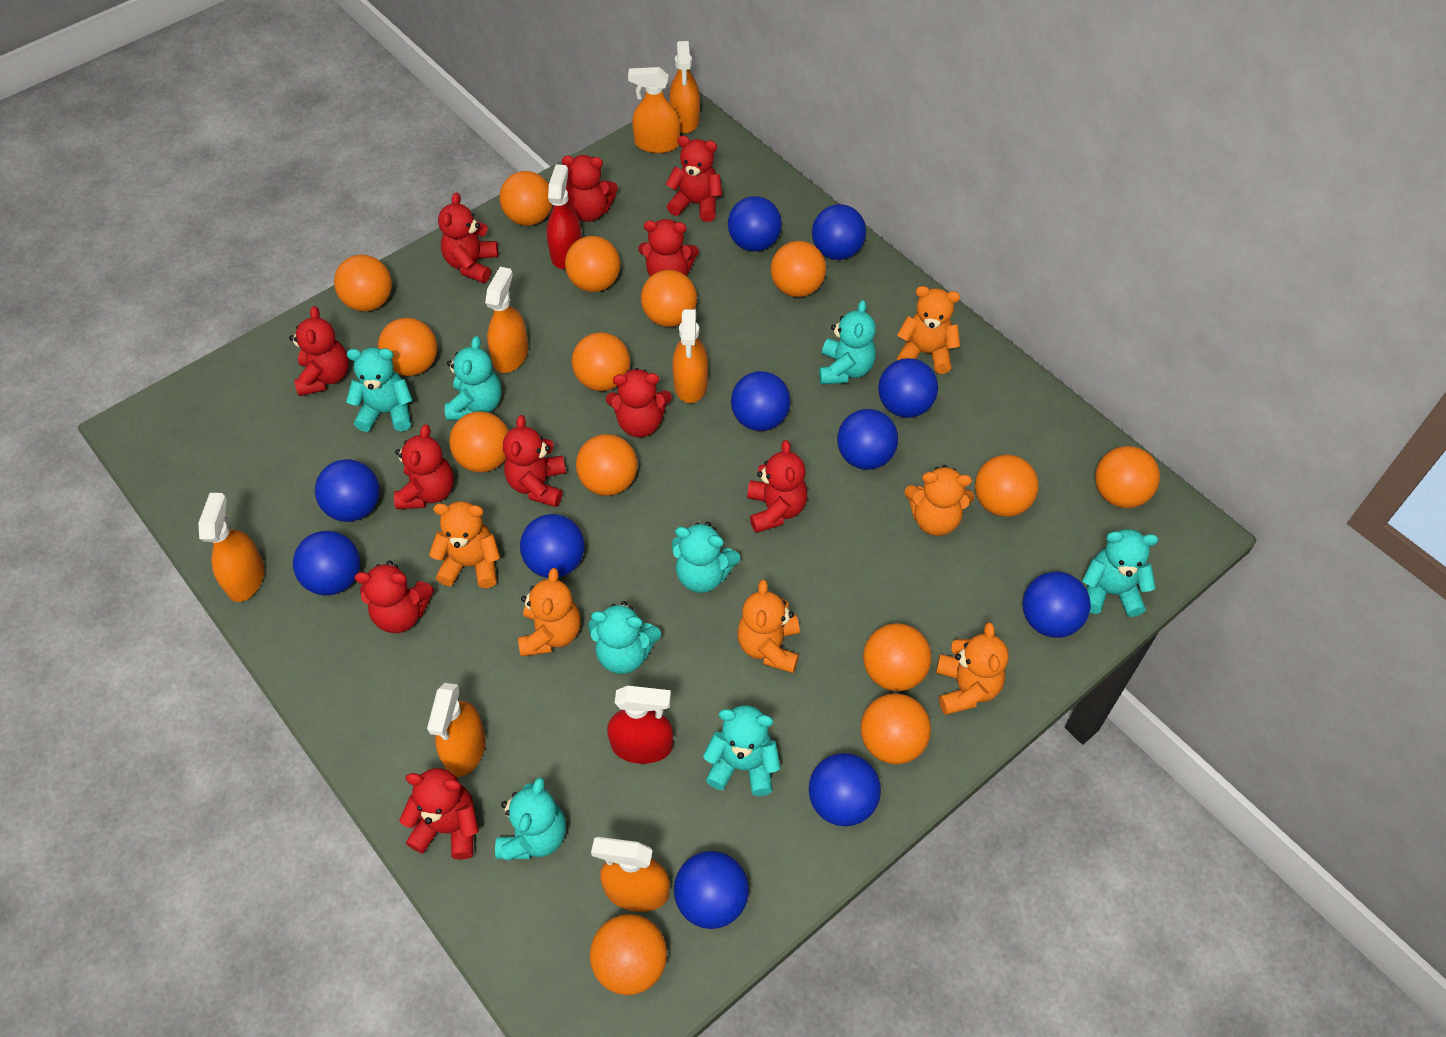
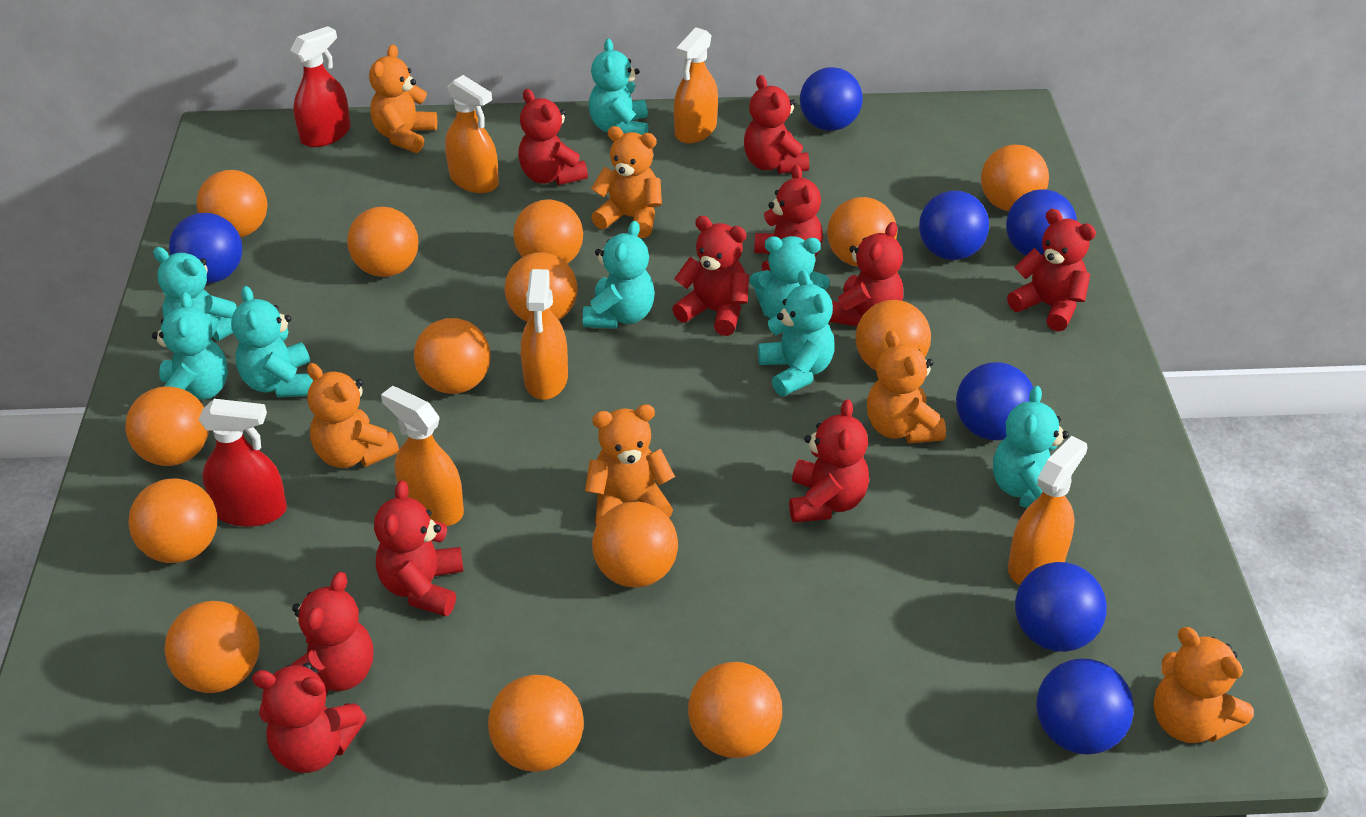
blue ball: 11 -> 7
orange spray bottle: 7 -> 5
red teddy bear: 11 -> 10

